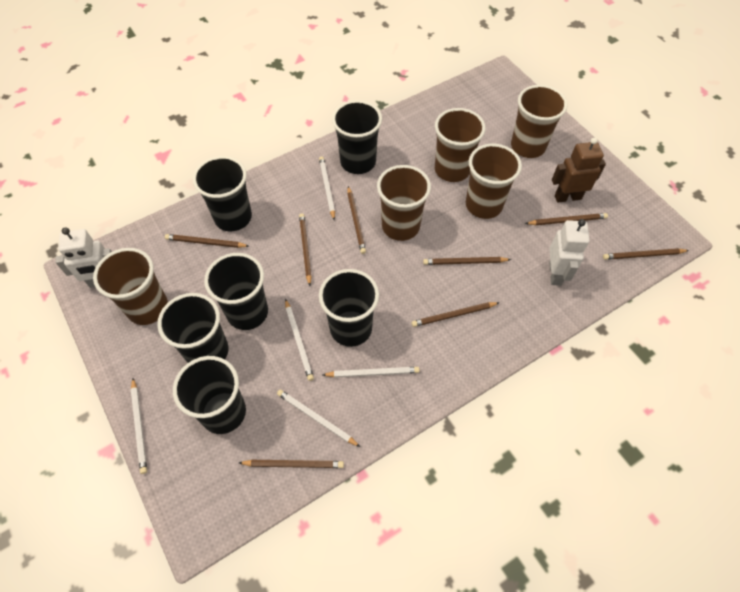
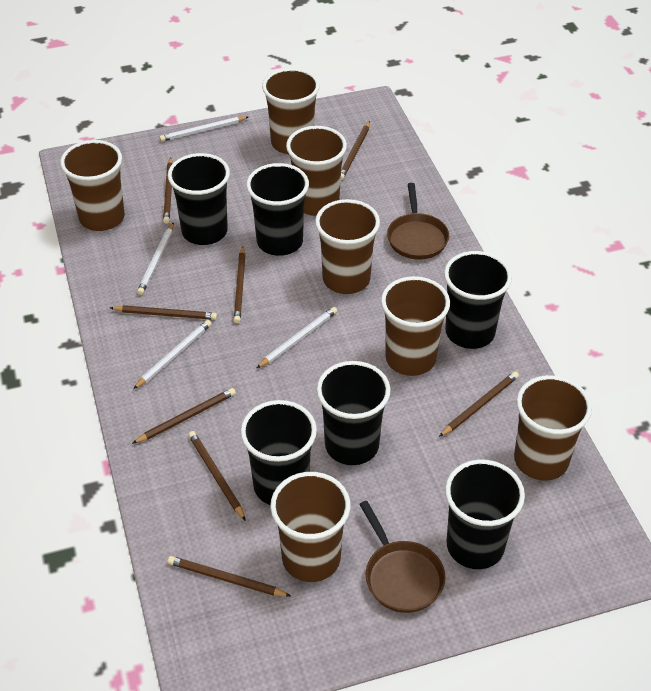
brown cup: 5 -> 7
brown pan: 0 -> 2
brown robot: 1 -> 0
white pencil: 5 -> 4
white robot: 2 -> 0

